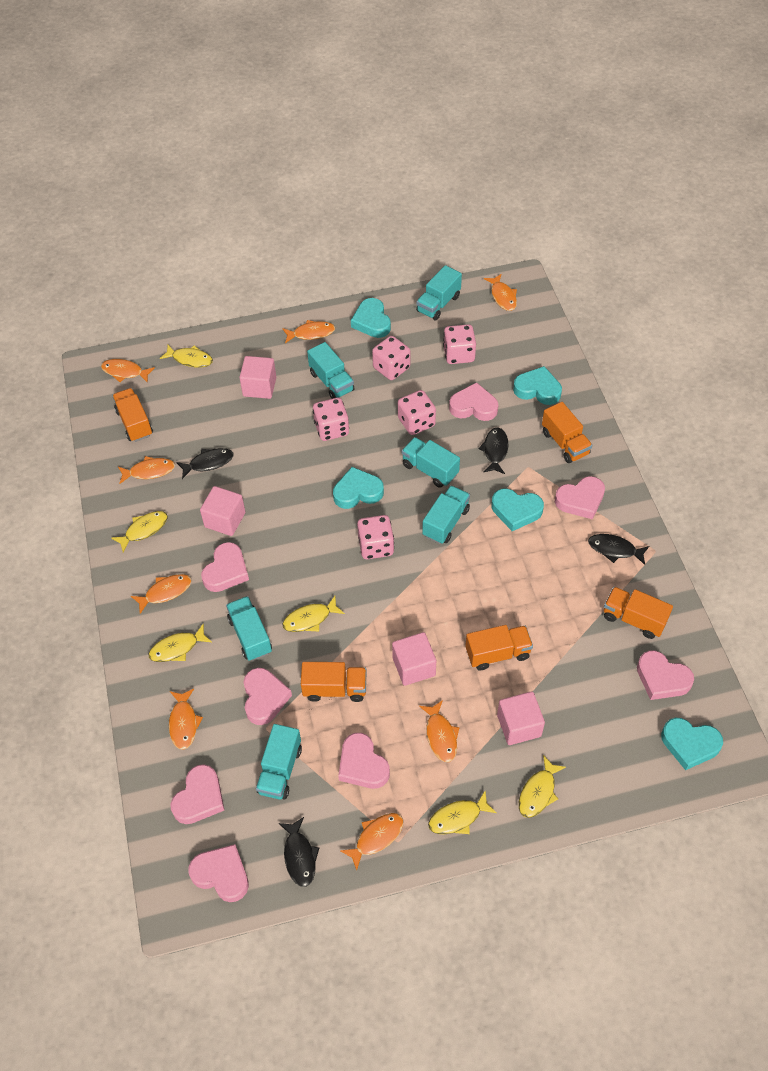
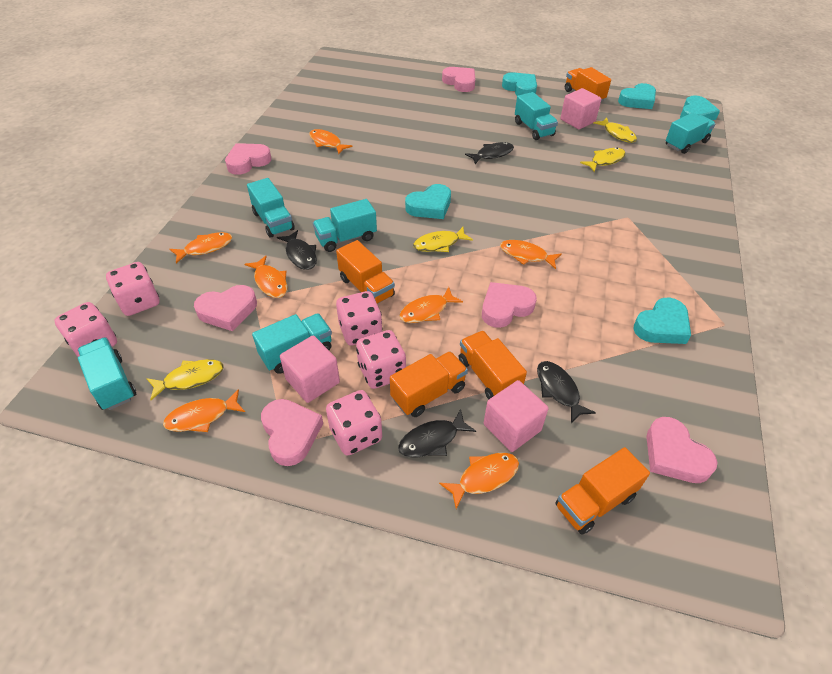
orange fish: 8 -> 7
pink cube: 4 -> 3
pink heart: 8 -> 6
yellow fish: 6 -> 4

